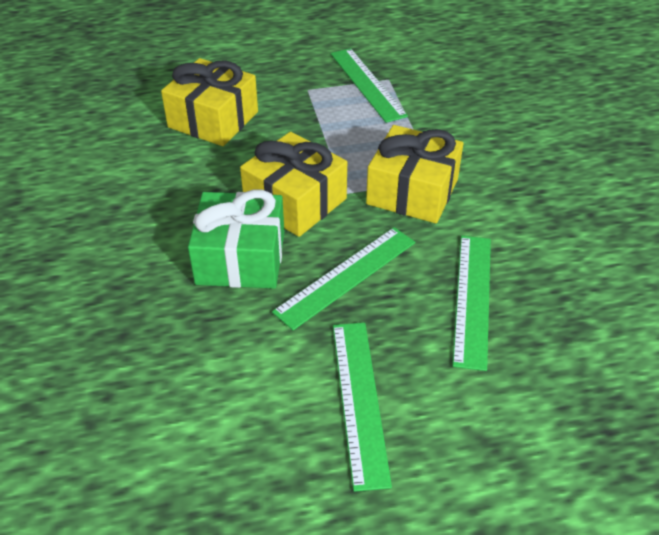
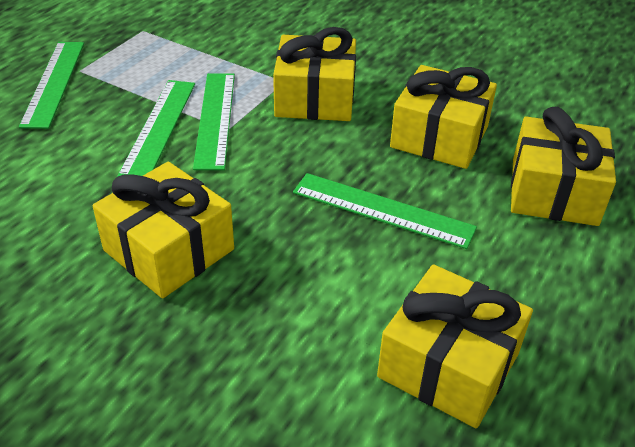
green gift: 1 -> 0
yellow gift: 3 -> 5

